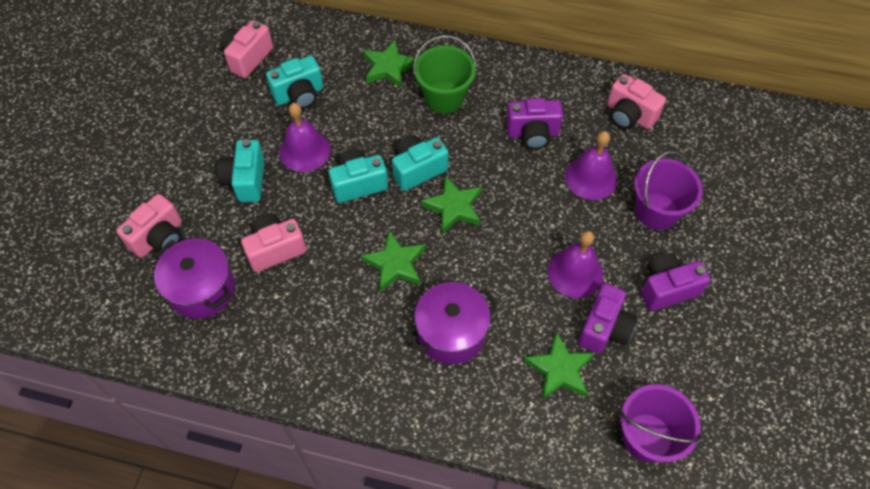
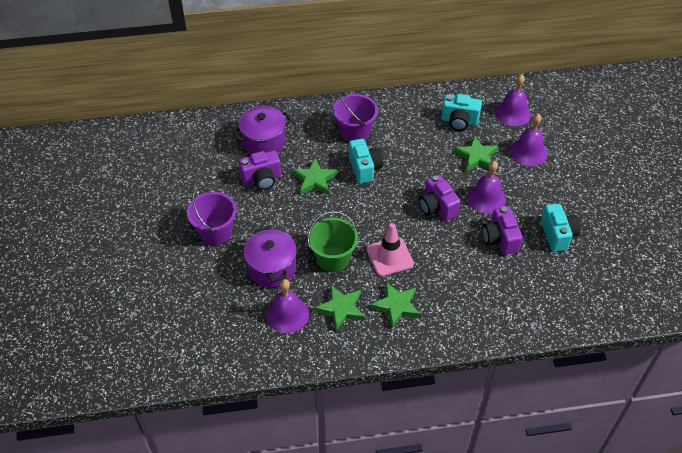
pink camera: 4 -> 0
pink traffic cone: 0 -> 1
purple bell: 3 -> 4
turquoise camera: 4 -> 3

